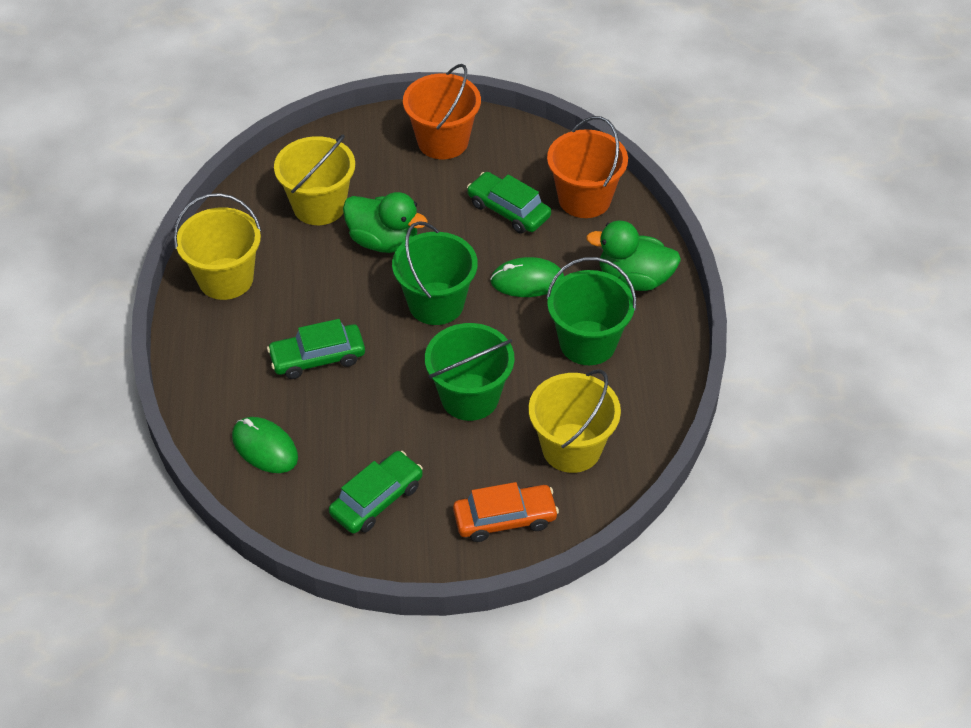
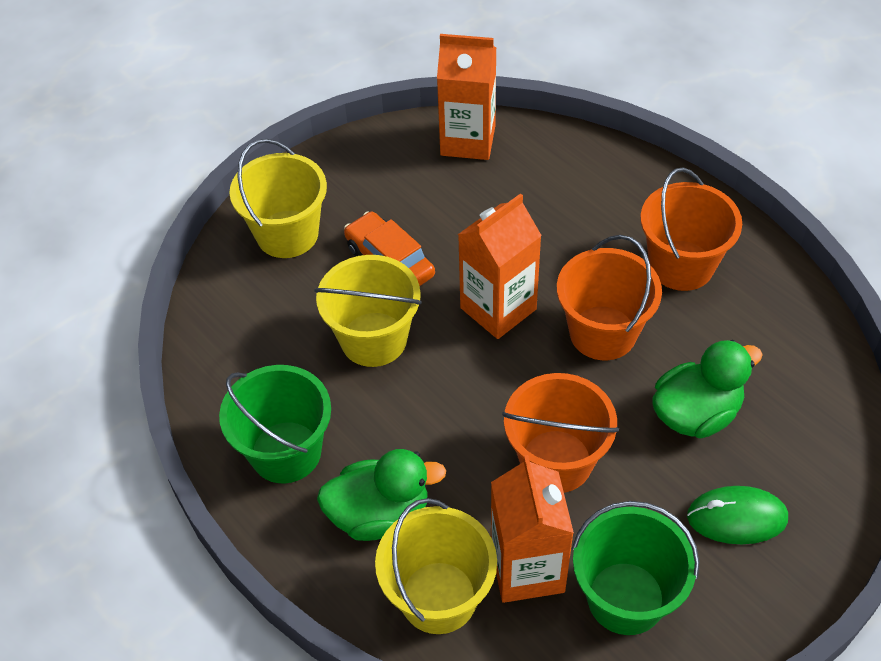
green bucket: 3 -> 2
green car: 3 -> 0
green mouse: 2 -> 1
orange bucket: 2 -> 3
orange carton: 0 -> 3

